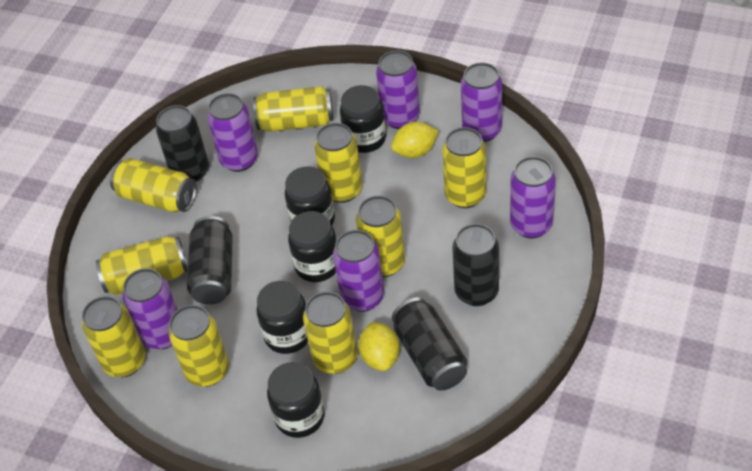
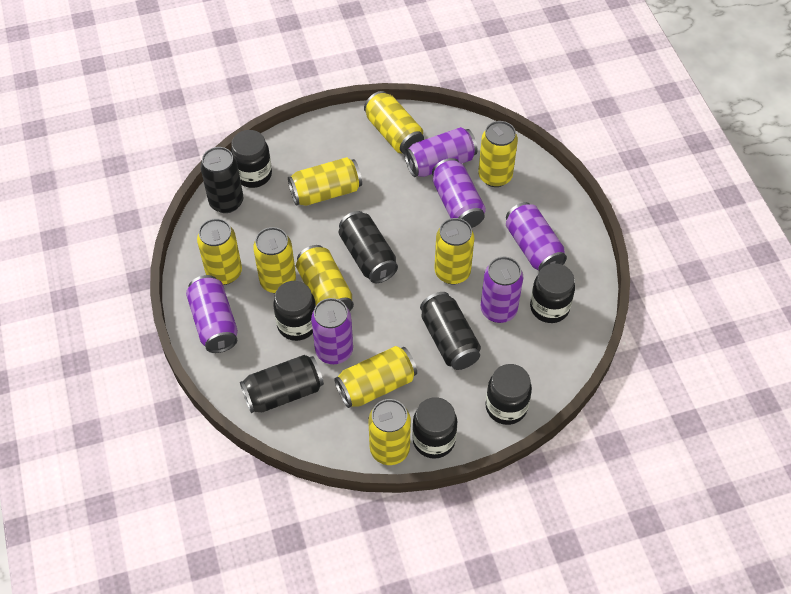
yellow lemon: 2 -> 0

